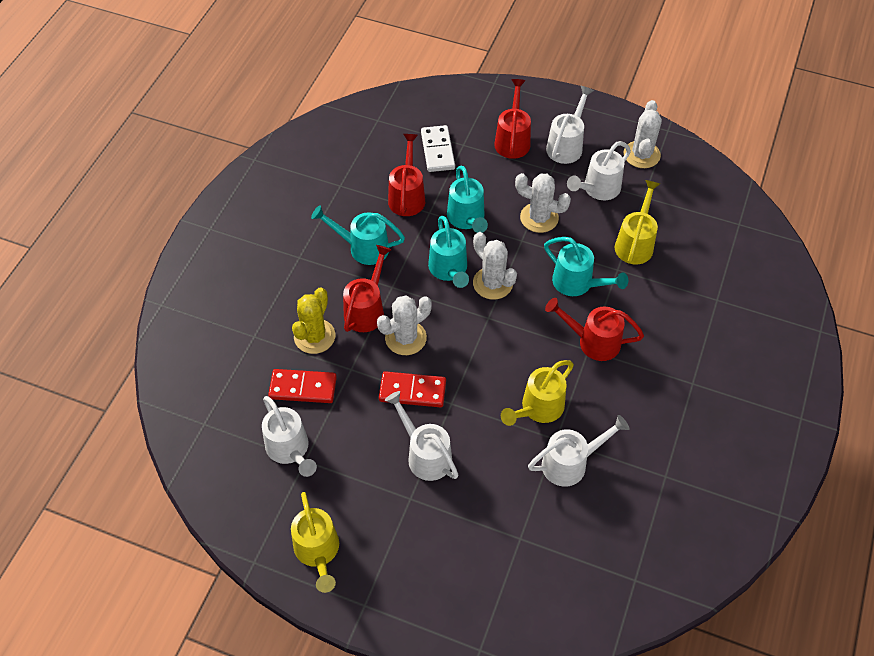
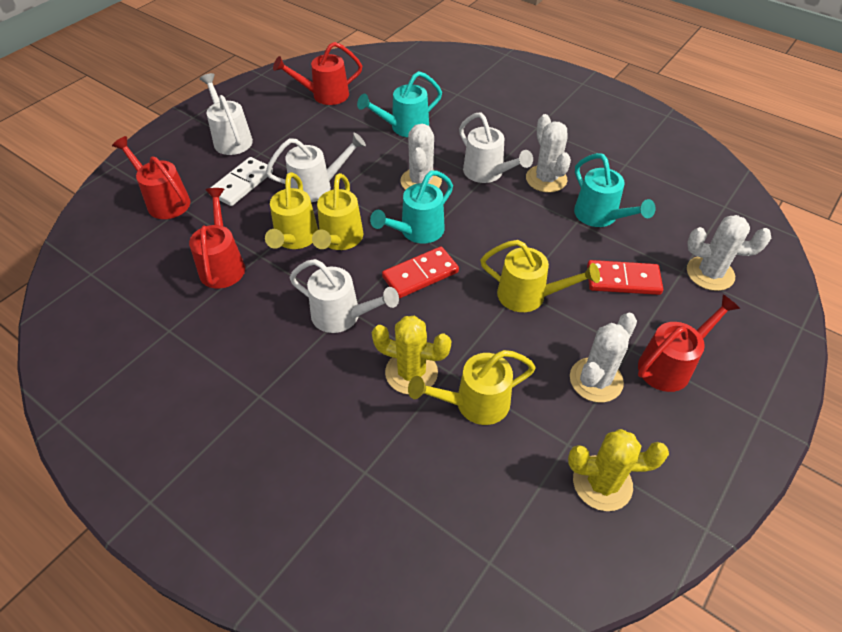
turquoise watering can: 4 -> 3
white watering can: 5 -> 4
yellow cactus: 1 -> 2
yellow watering can: 3 -> 4

